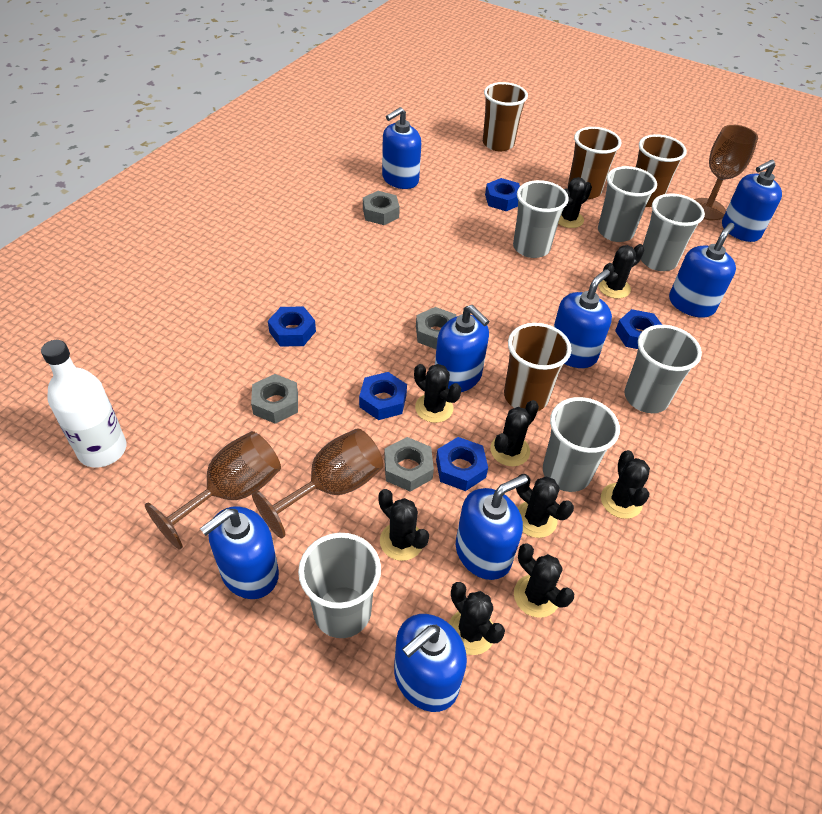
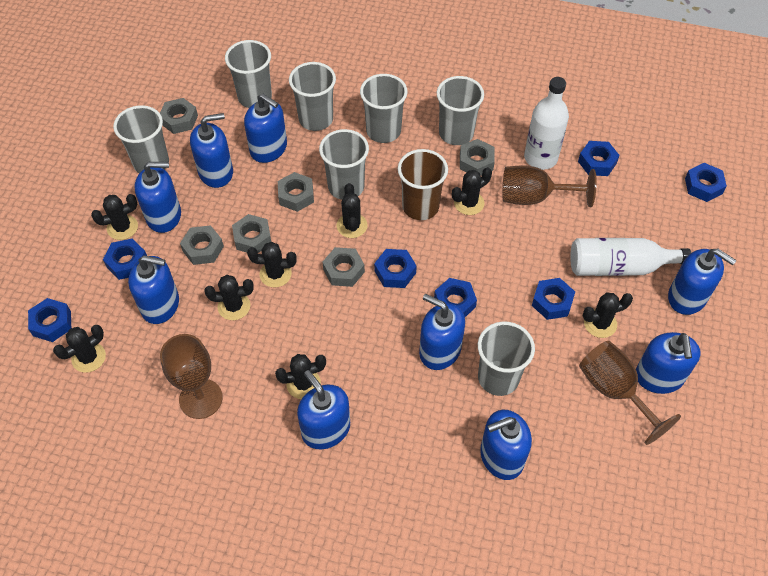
black cactus: 9 -> 8
blue nut: 5 -> 7
blue soap dispenser: 8 -> 9
brown cup: 4 -> 1
grey cup: 6 -> 7
grey nut: 4 -> 6
white bottle: 1 -> 2

